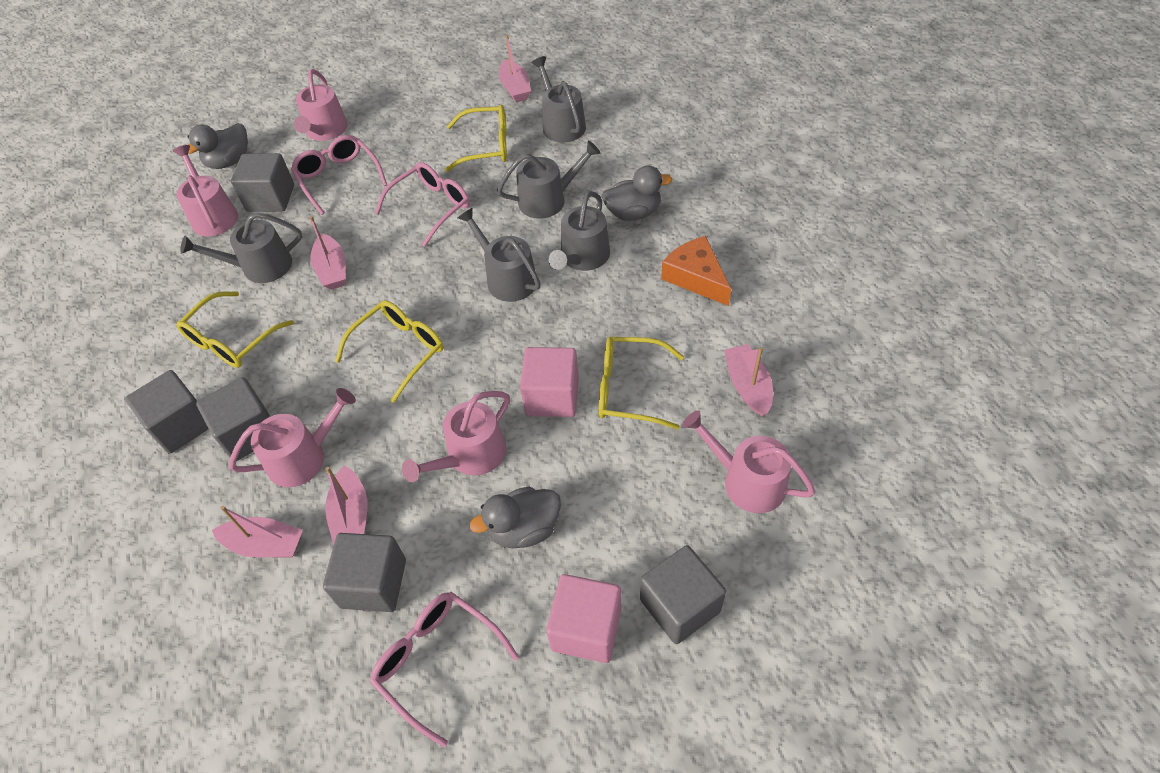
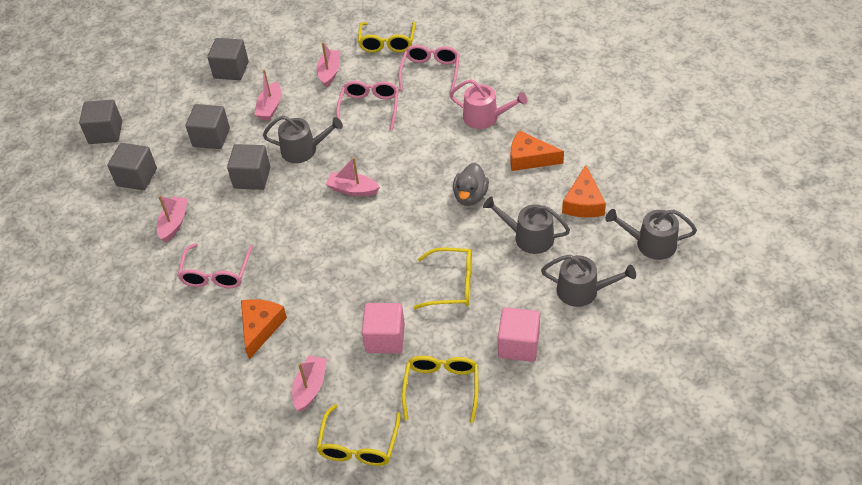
grey duck: 3 -> 1
grey watering can: 5 -> 4
orange cheese: 1 -> 3
pink watering can: 5 -> 1

